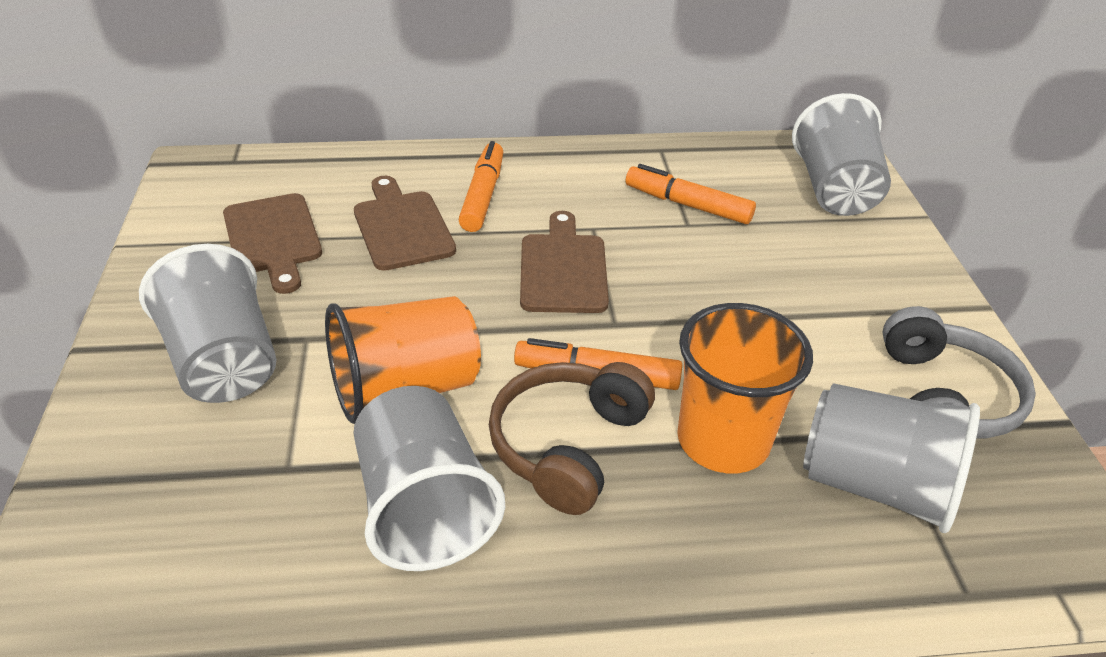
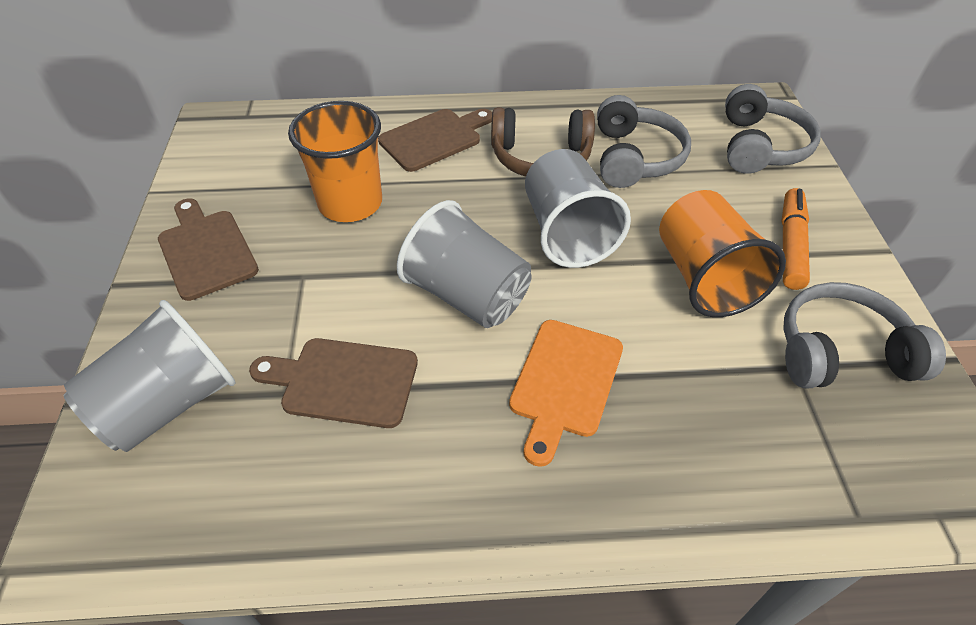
grey cup: 4 -> 3
grey headphones: 1 -> 3
orange cutting board: 0 -> 1
orange marker: 3 -> 1

